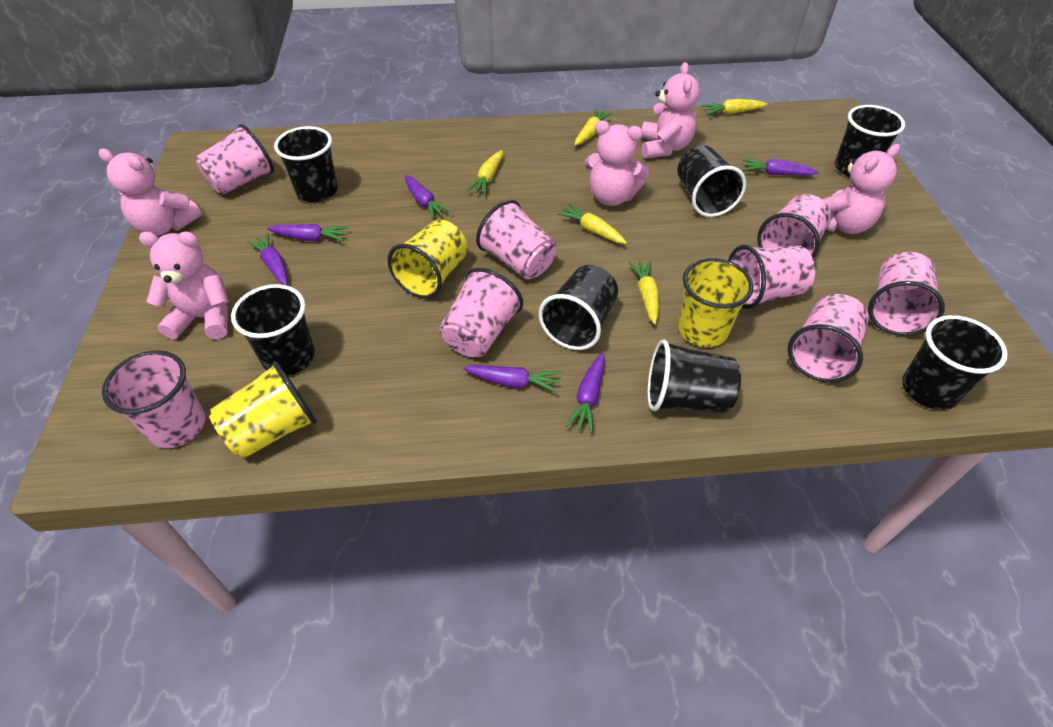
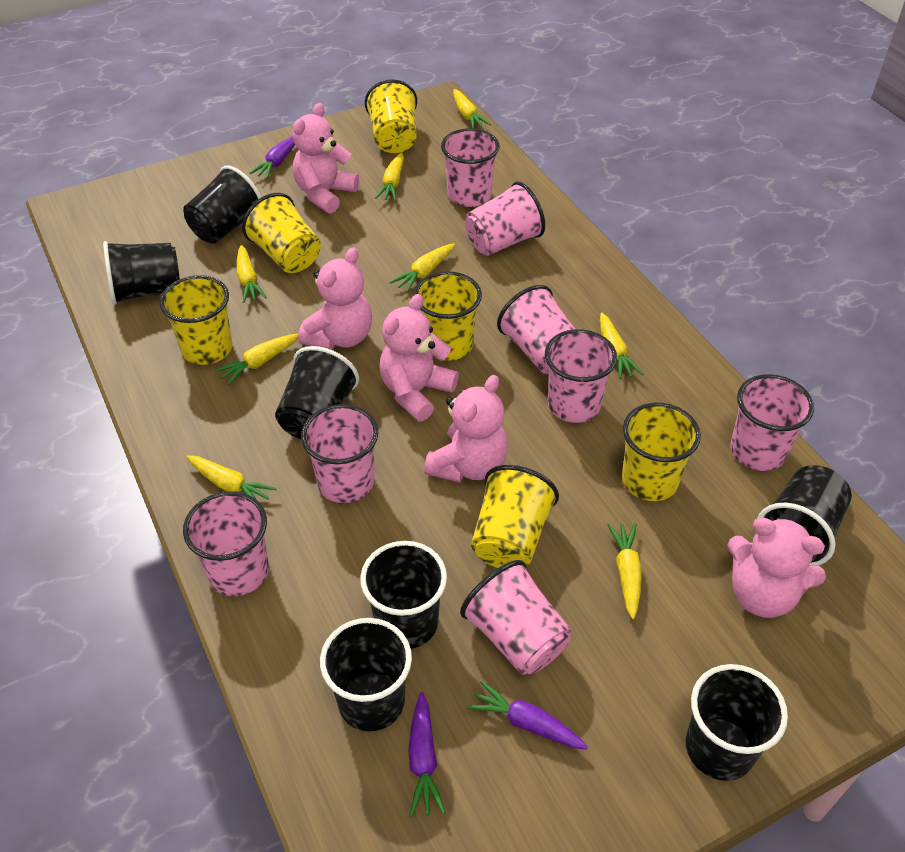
purple carrot: 6 -> 3
yellow carrot: 5 -> 8
yellow cup: 3 -> 6

